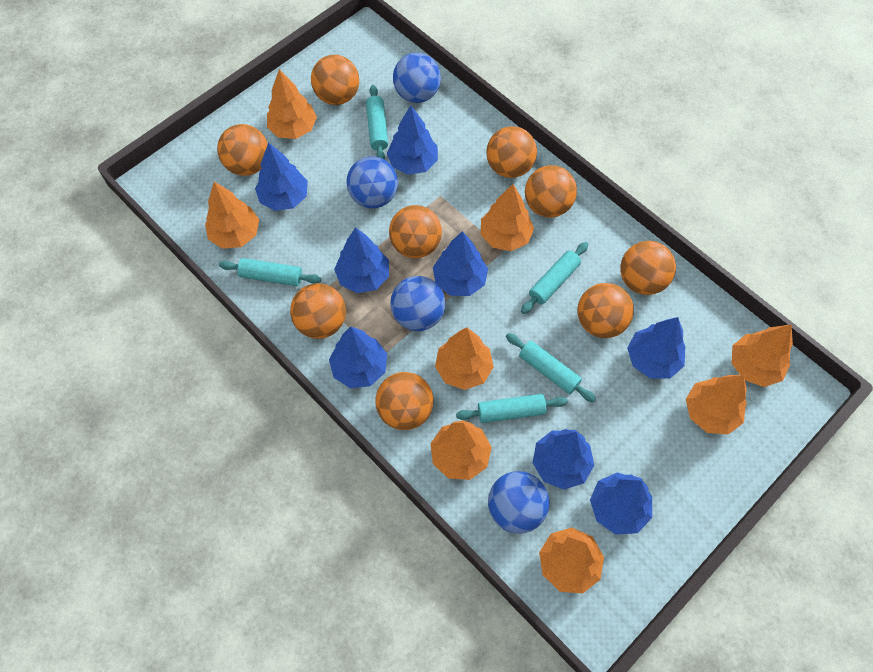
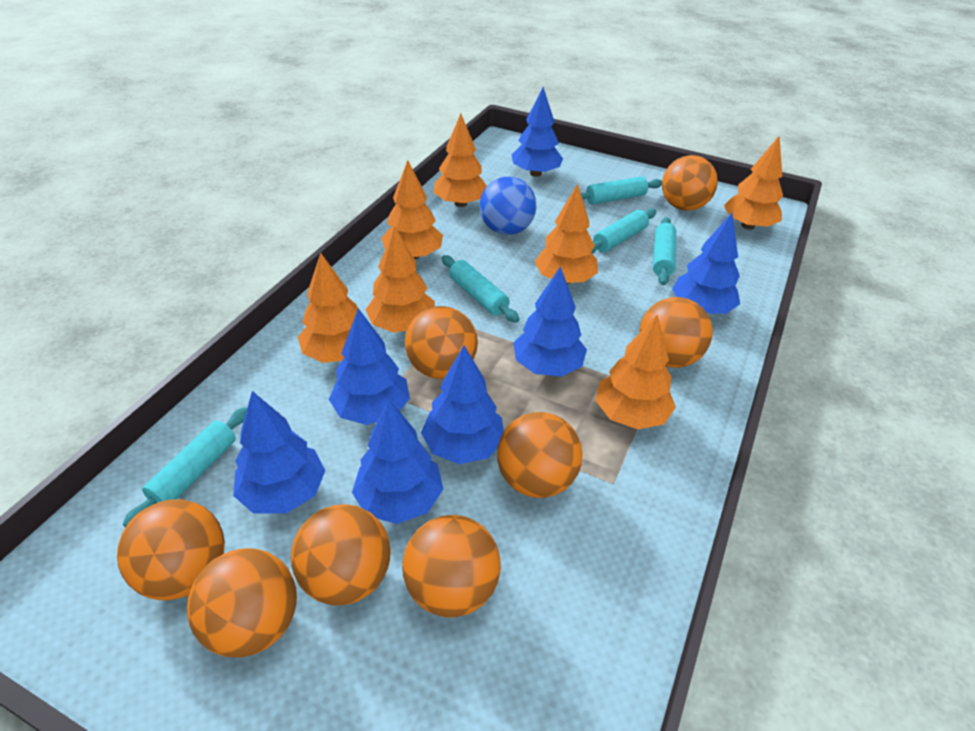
blue ball: 4 -> 1
blue tree: 8 -> 7
orange ball: 9 -> 8
orange tree: 8 -> 7

